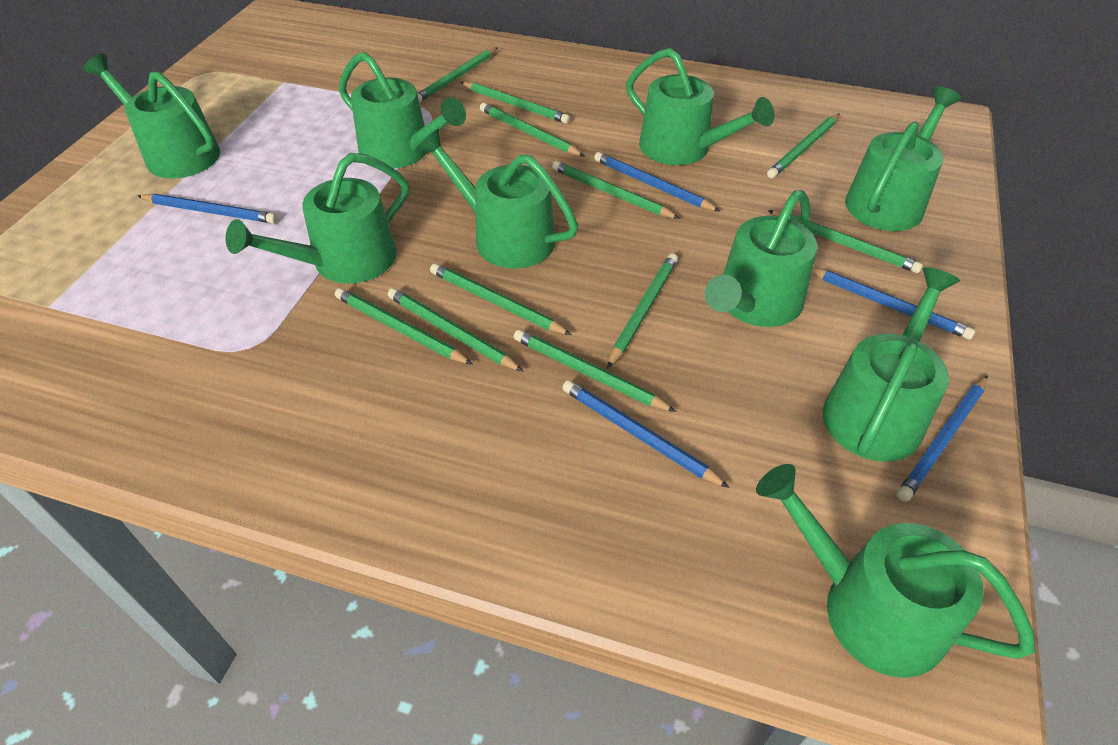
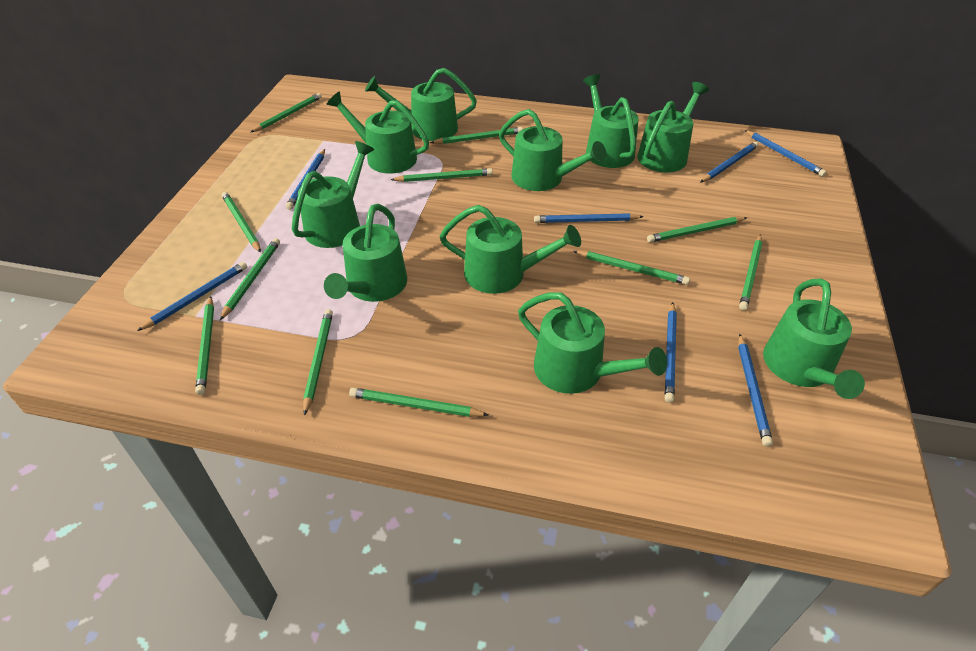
blue pencil: 5 -> 7
green watering can: 9 -> 10

